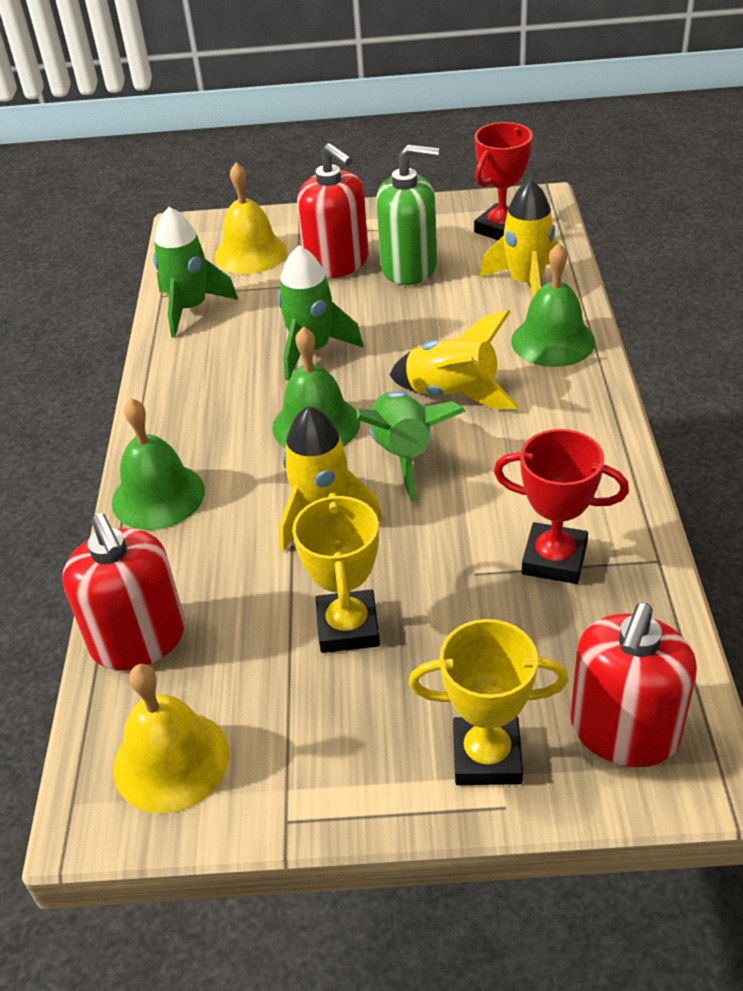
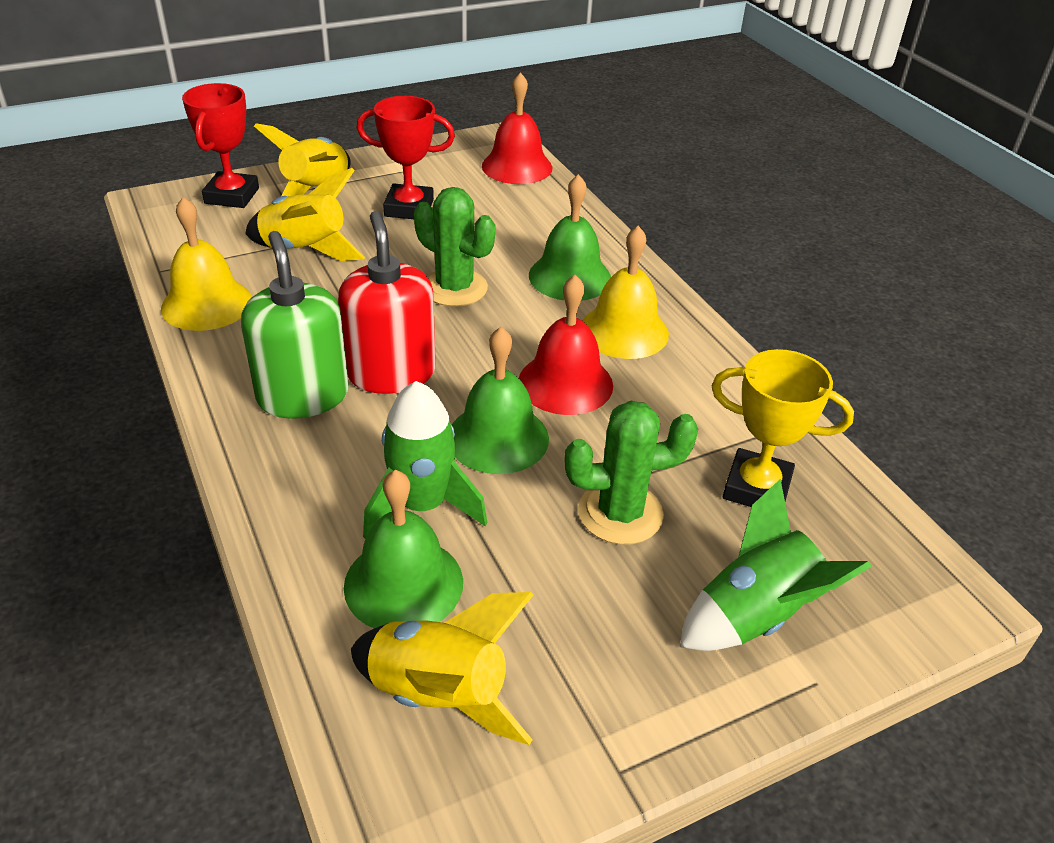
green cactus: 0 -> 2
green rocket: 3 -> 2
red bell: 0 -> 2
red soap dispenser: 3 -> 1
yellow trophy: 2 -> 1

